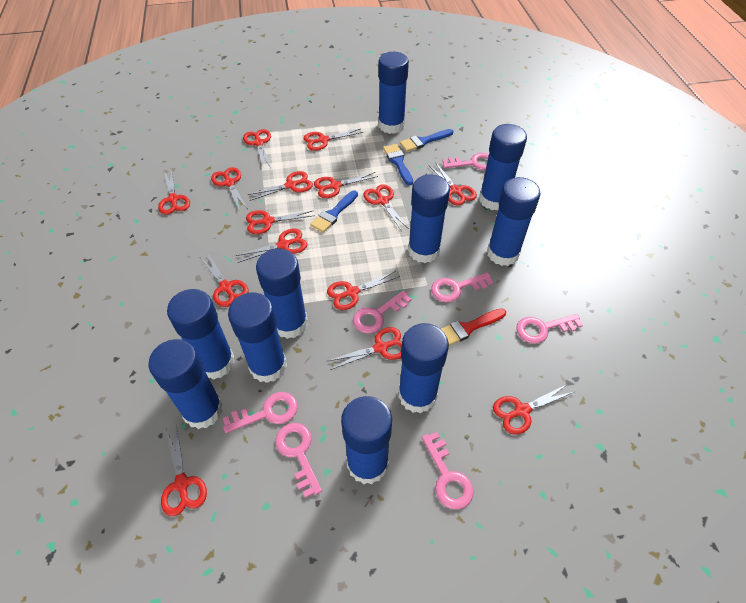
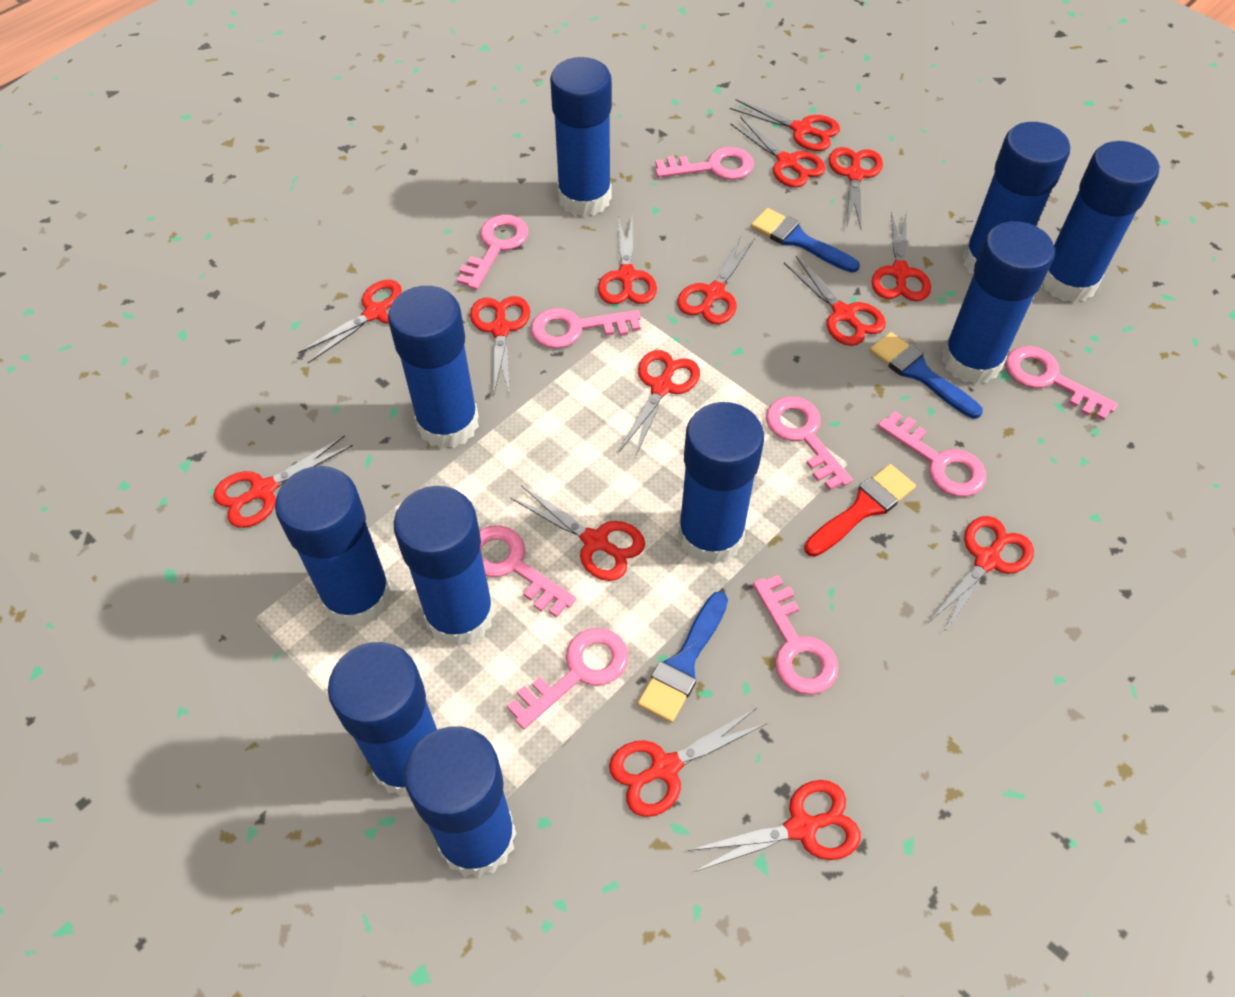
pink key: 7 -> 9

